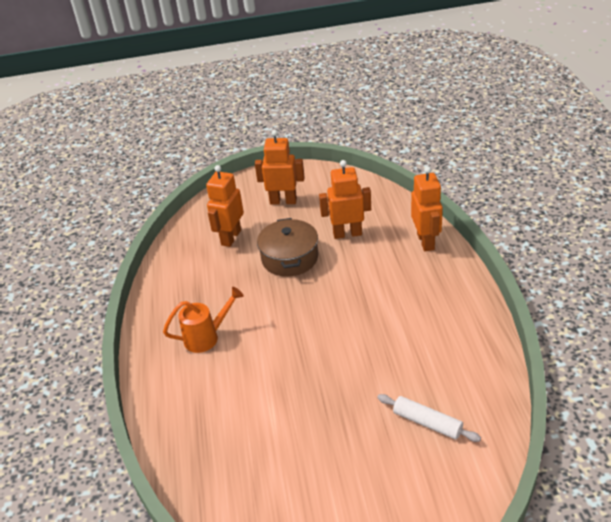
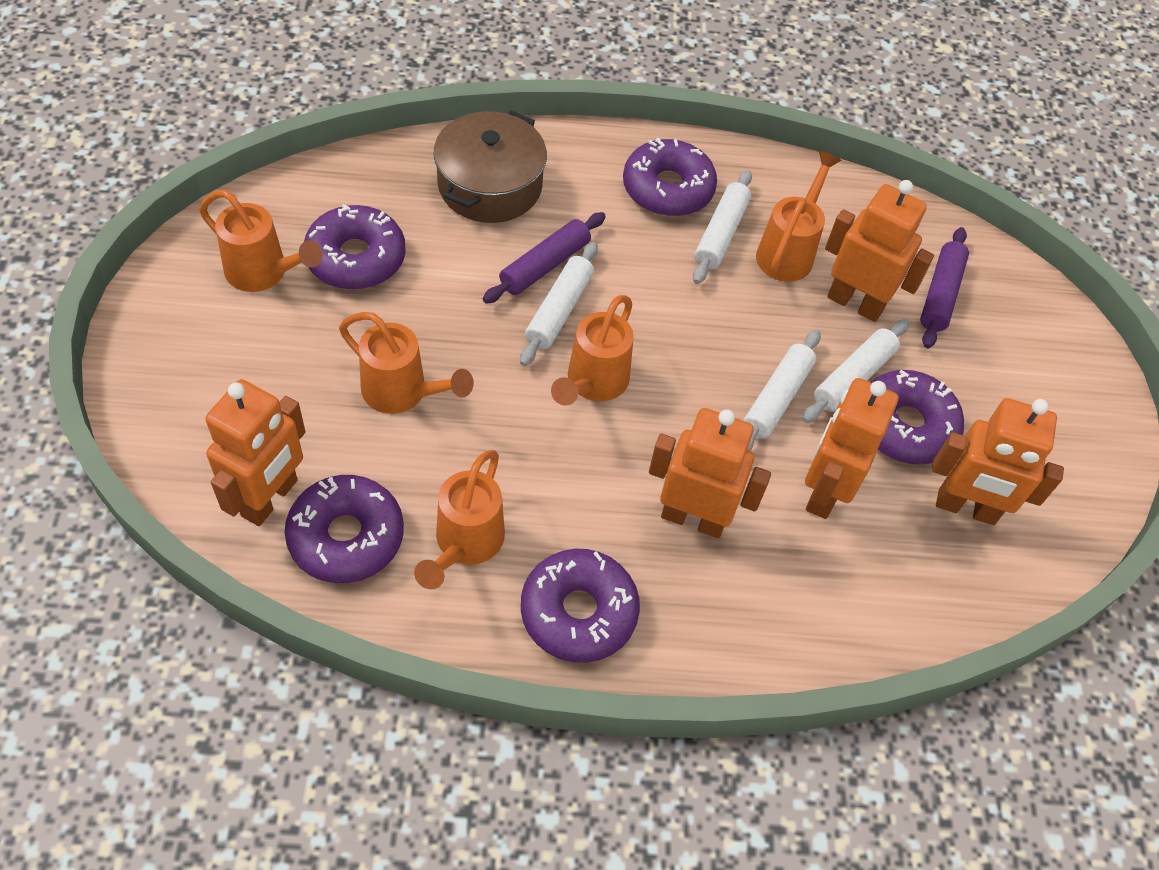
orange robot: 4 -> 5
orange watering can: 1 -> 5
purple donut: 0 -> 5
purple rolling pin: 0 -> 2
white rolling pin: 1 -> 4

